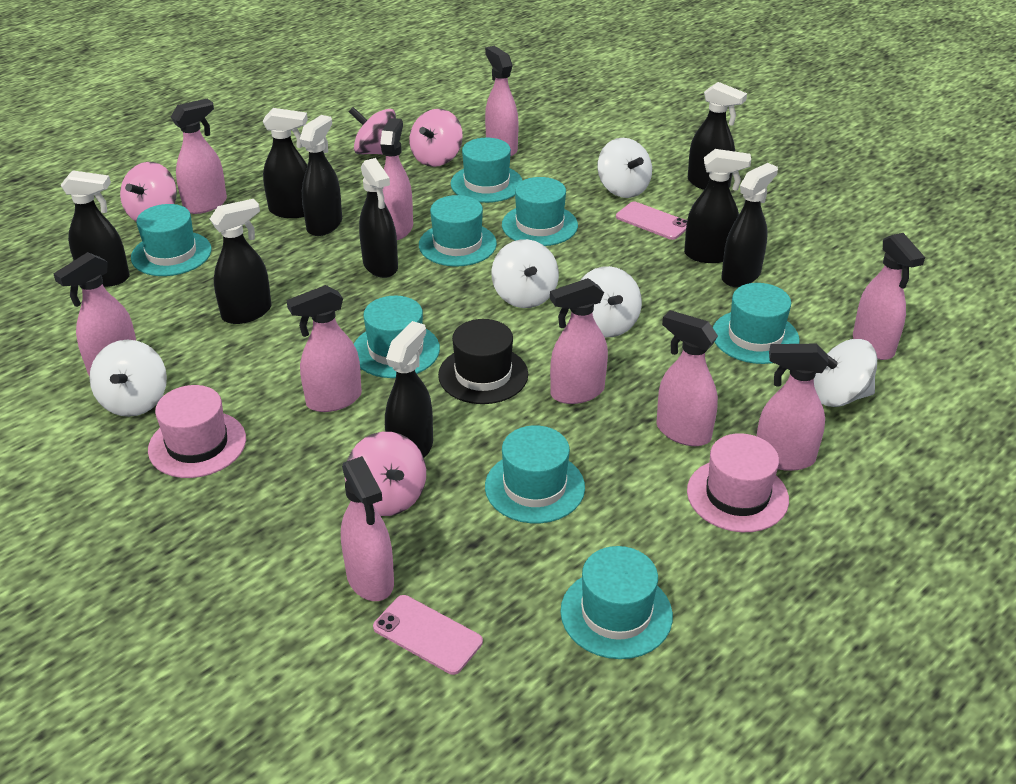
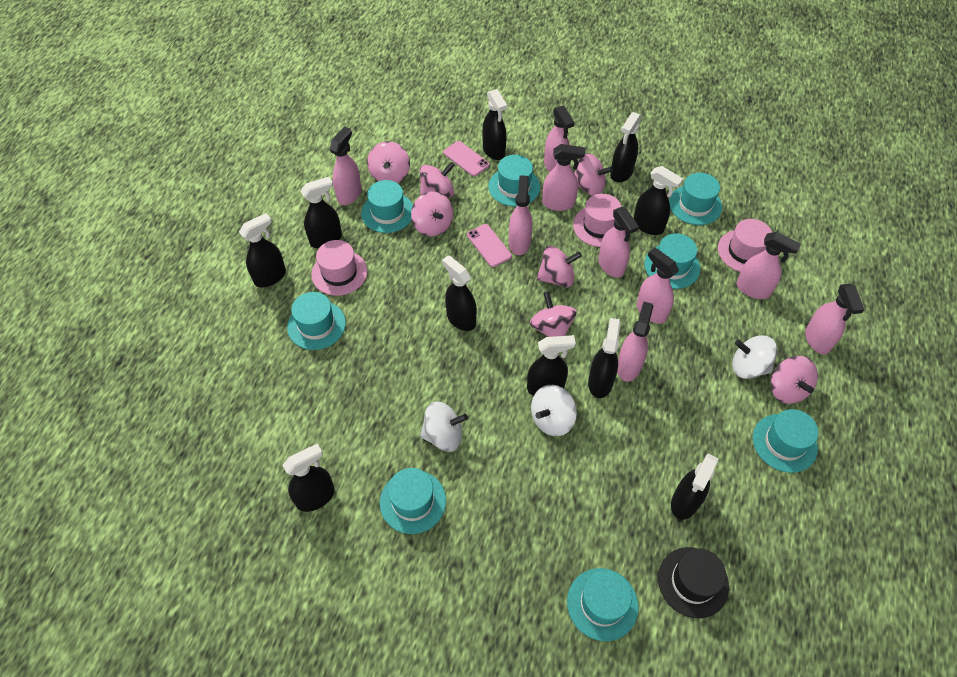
black spray bottle: 9 -> 10
pink hat: 2 -> 3
pink spinning top: 4 -> 7
pink spray bottle: 10 -> 9
white spinning top: 5 -> 3

